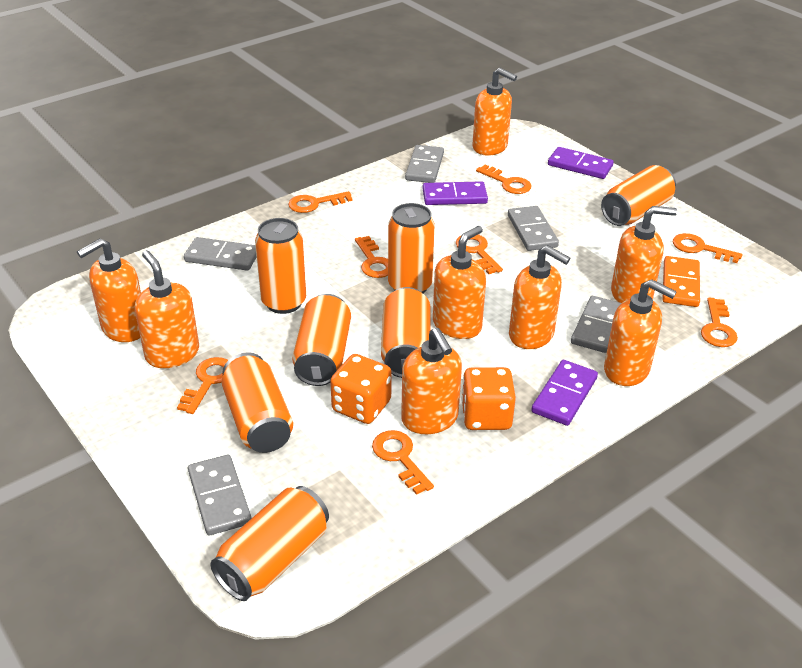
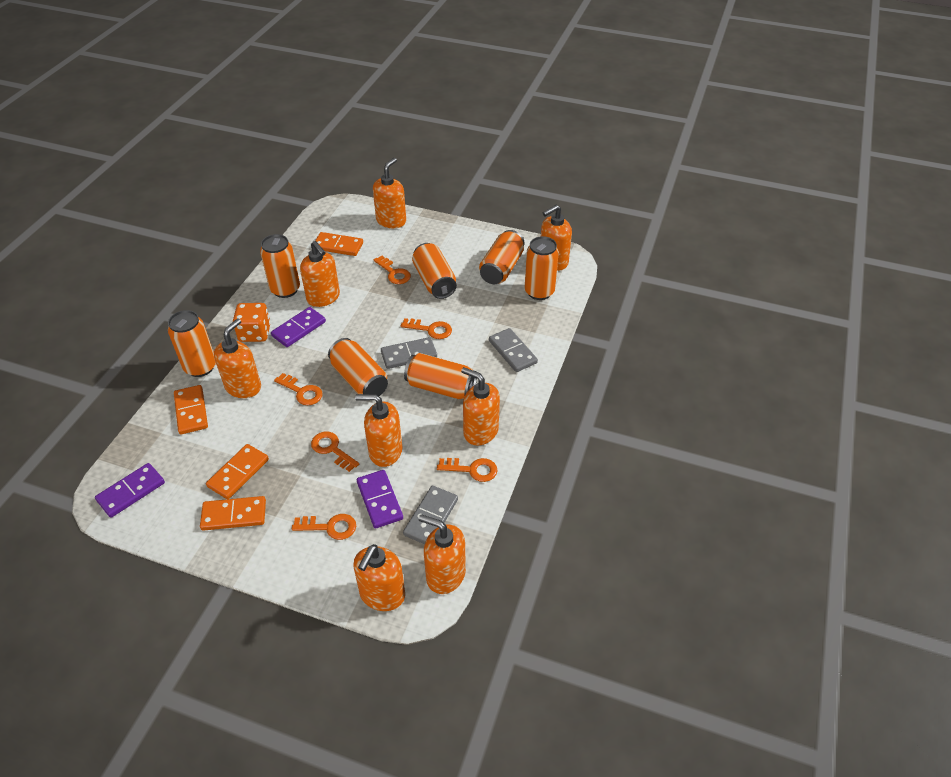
grey domino: 5 -> 3
orange dice: 2 -> 1
orange domino: 1 -> 4
orange key: 8 -> 6

